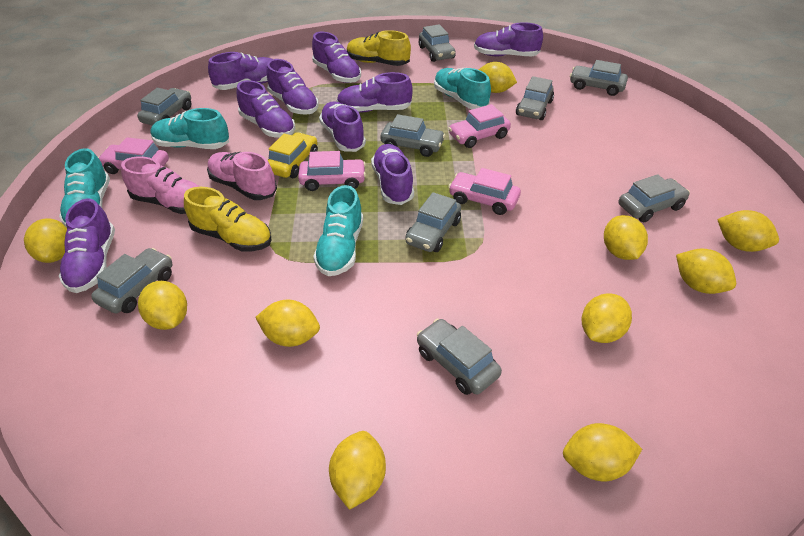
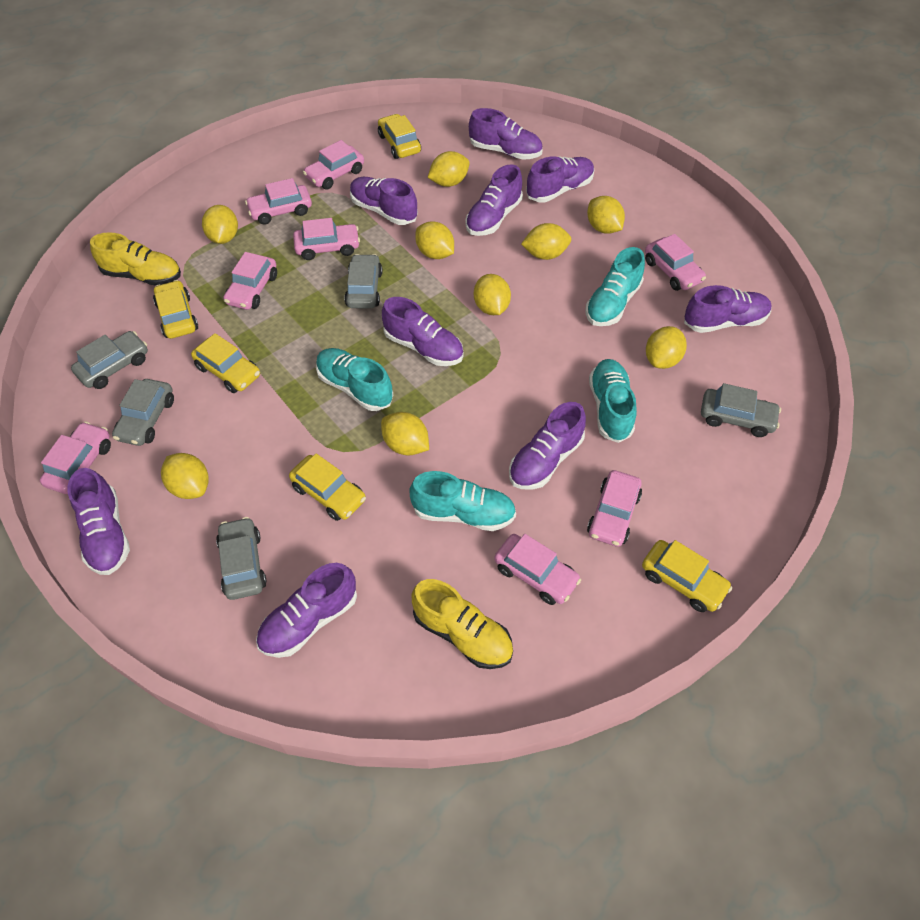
grey car: 9 -> 5
pink car: 4 -> 8
pink shoe: 2 -> 0
yellow car: 1 -> 5
yellow lemon: 10 -> 9

